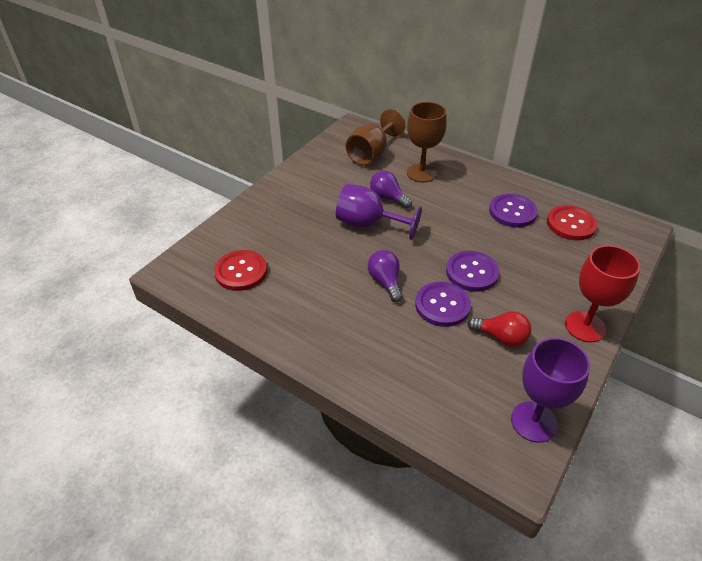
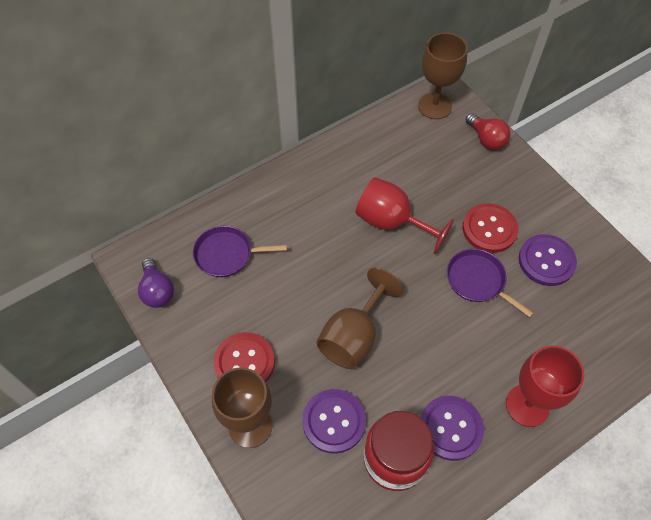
brown goblet: 2 -> 3
purple goblet: 2 -> 0
purple light bulb: 2 -> 1
purple pan: 0 -> 2
red goblet: 1 -> 2
red jar: 0 -> 1

